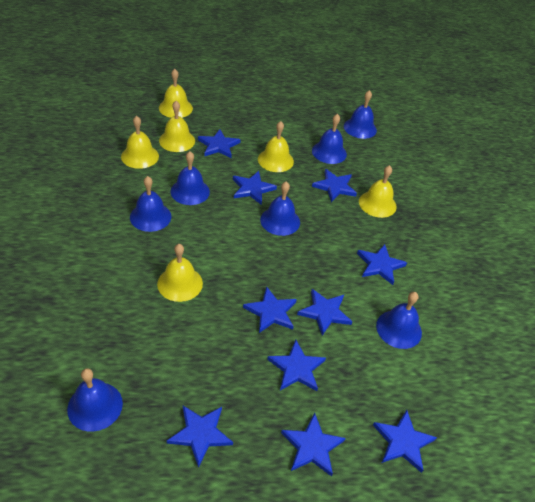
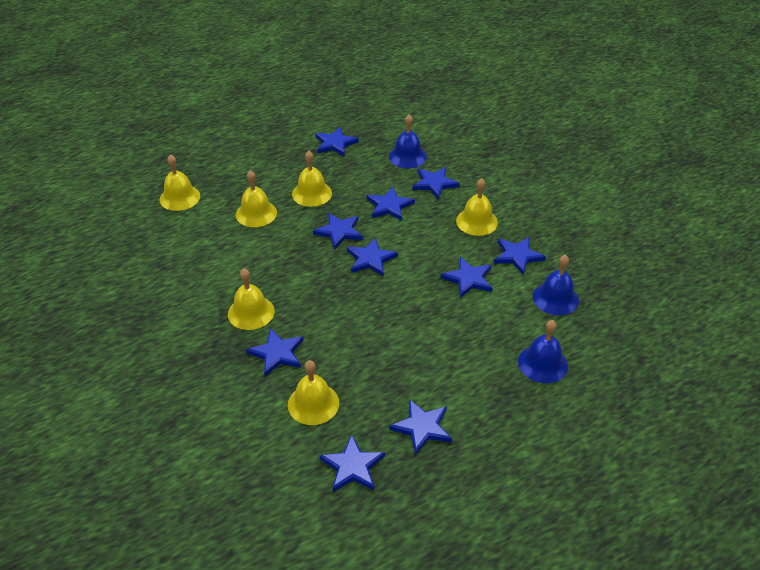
blue bell: 7 -> 3

